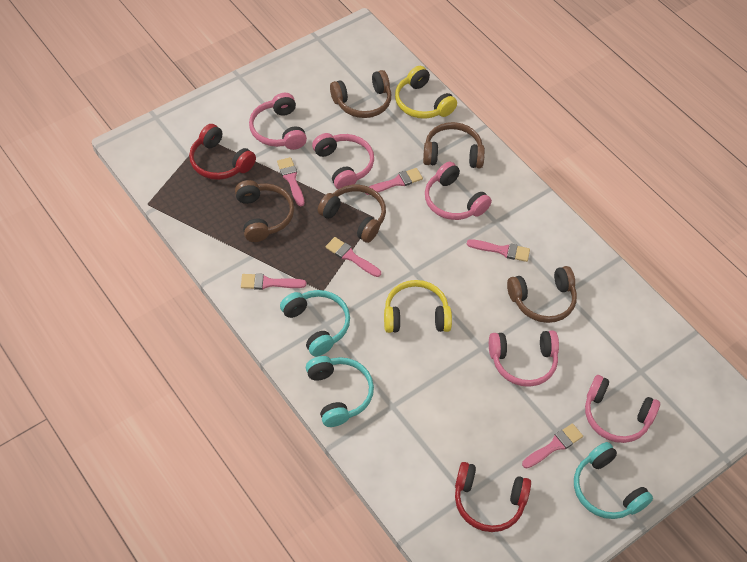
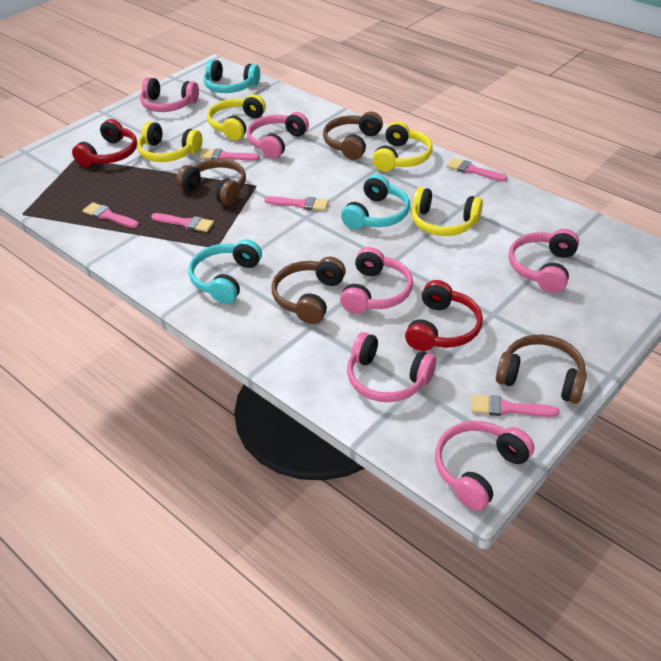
brown headphones: 5 -> 4
pink headphones: 5 -> 6
yellow headphones: 2 -> 4

